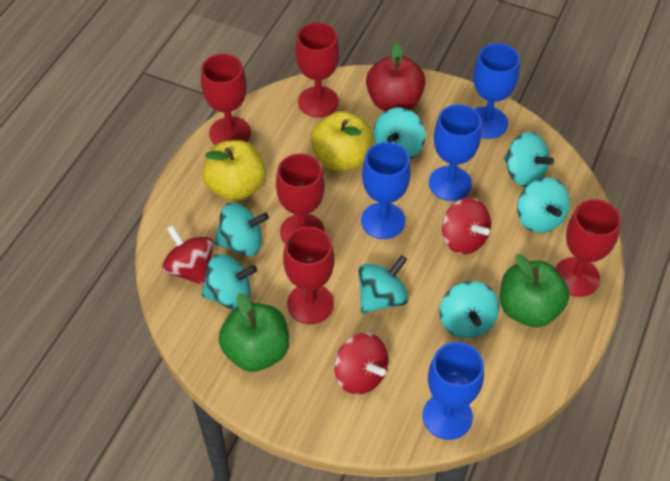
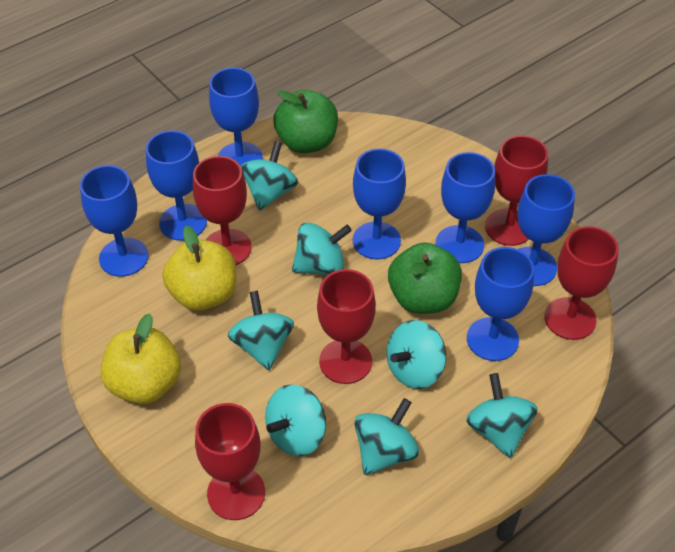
blue goblet: 4 -> 7
red apple: 1 -> 0
red spinning top: 3 -> 0

